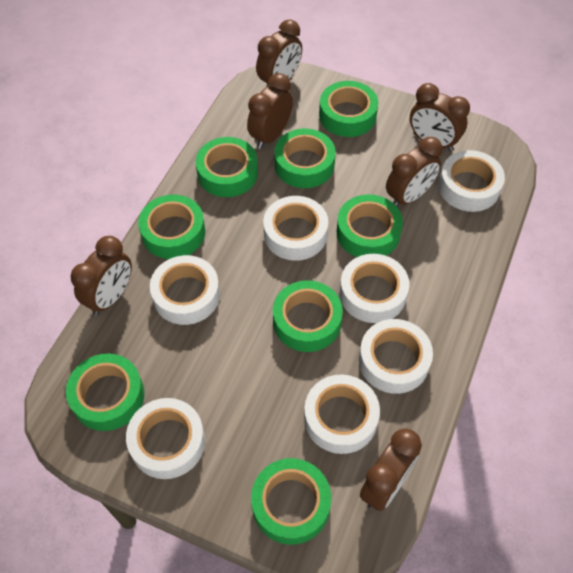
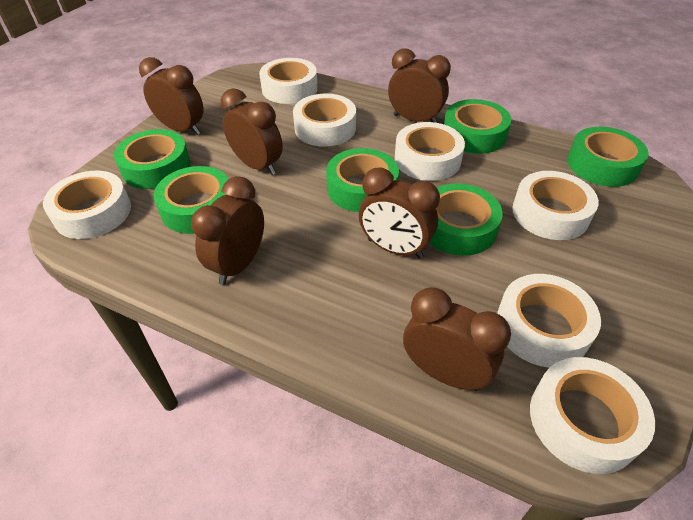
green tape: 8 -> 6

